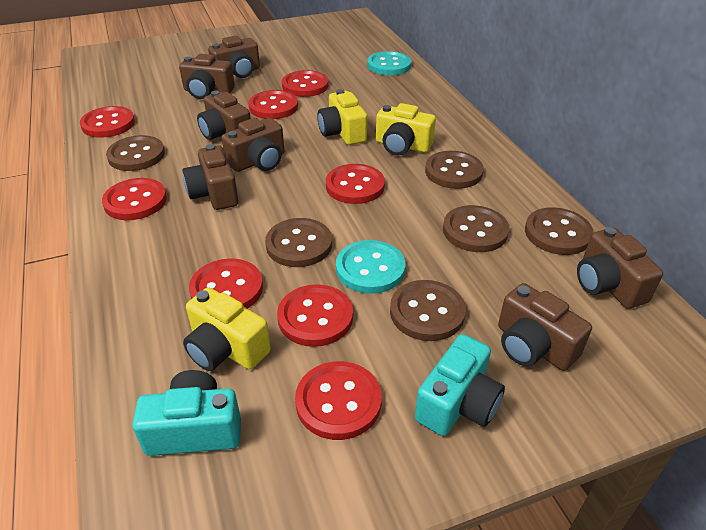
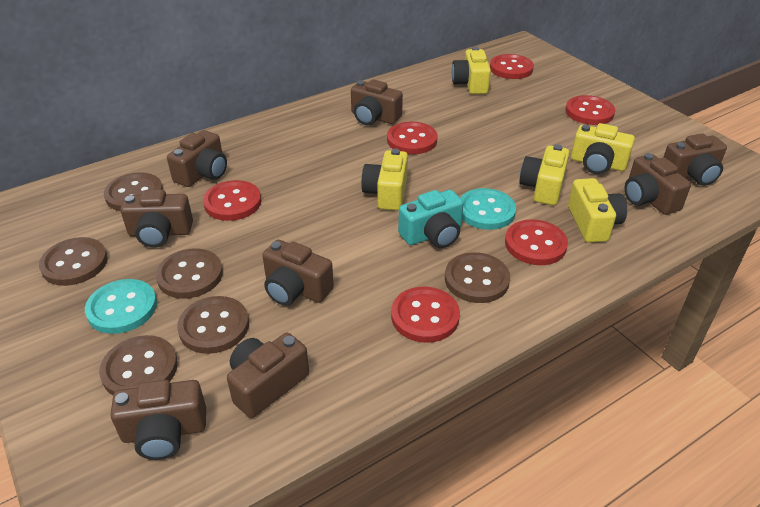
brown camera: 7 -> 8
red button: 8 -> 6
turquoise camera: 2 -> 1
yellow camera: 3 -> 5

